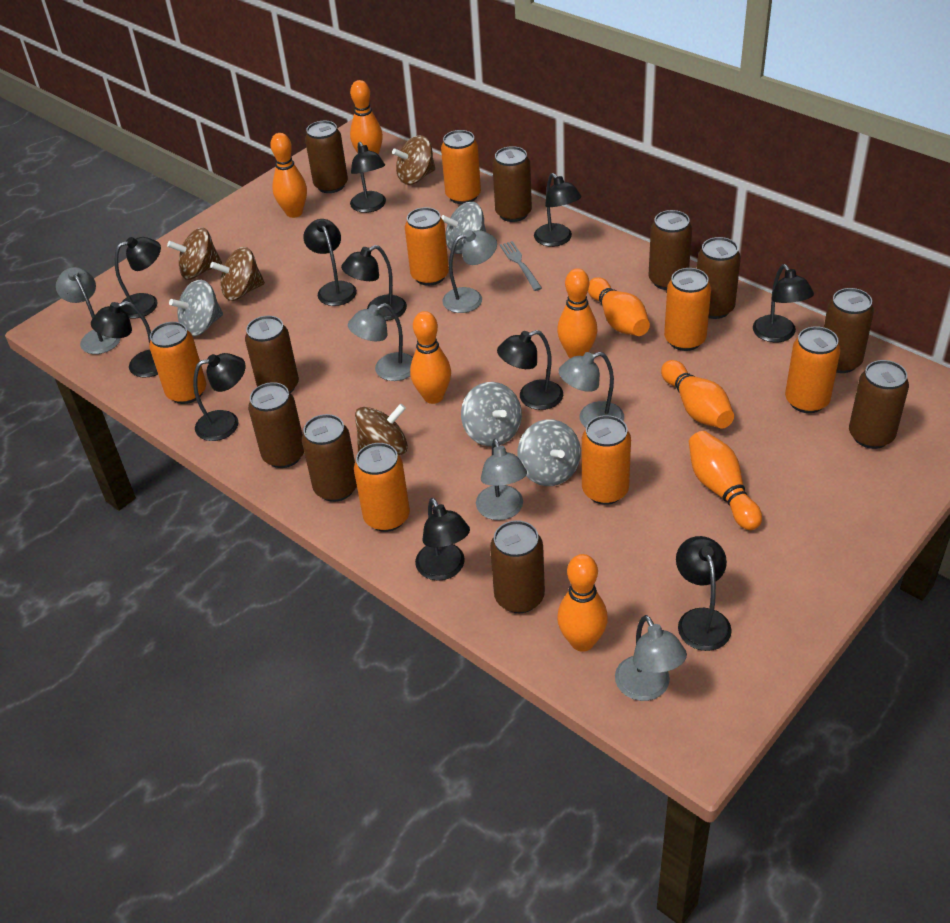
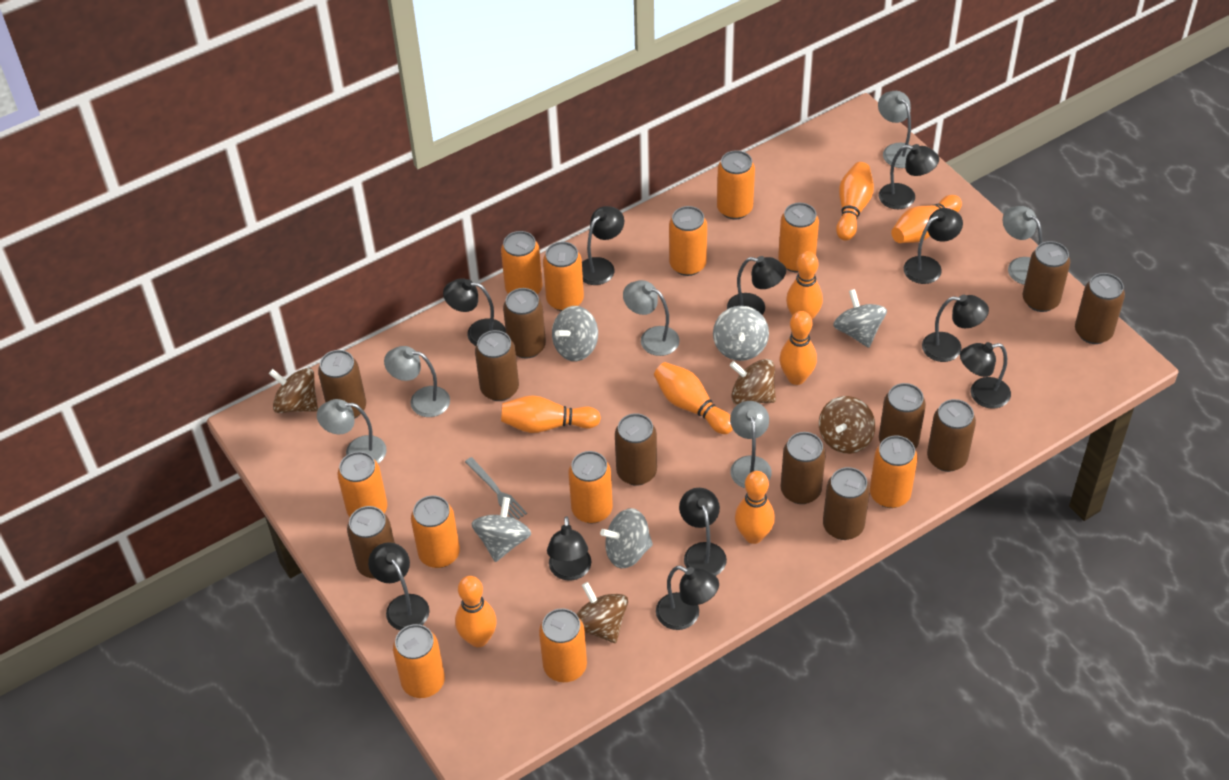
brown can: 10 -> 11
grey spinning top: 4 -> 5
orange can: 7 -> 11

